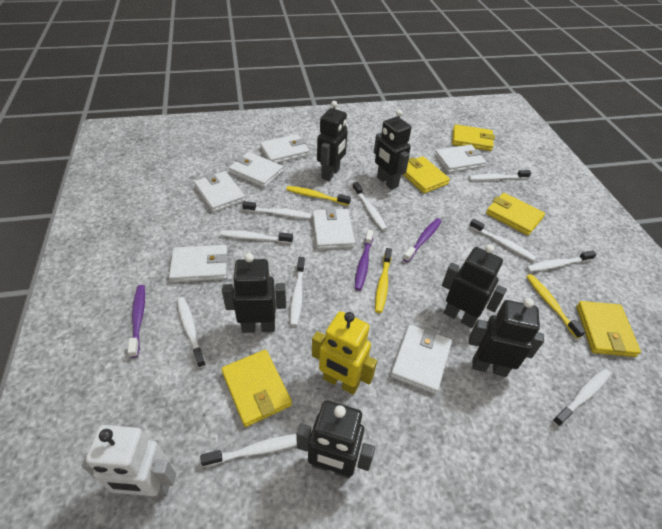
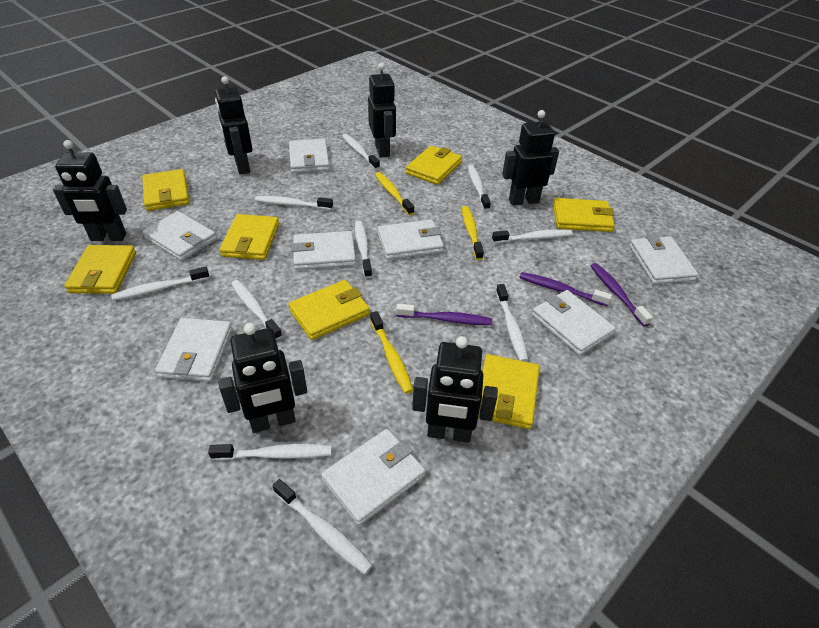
white robot: 1 -> 0
white wallet: 7 -> 8
yellow robot: 1 -> 0
yellow wallet: 5 -> 7

